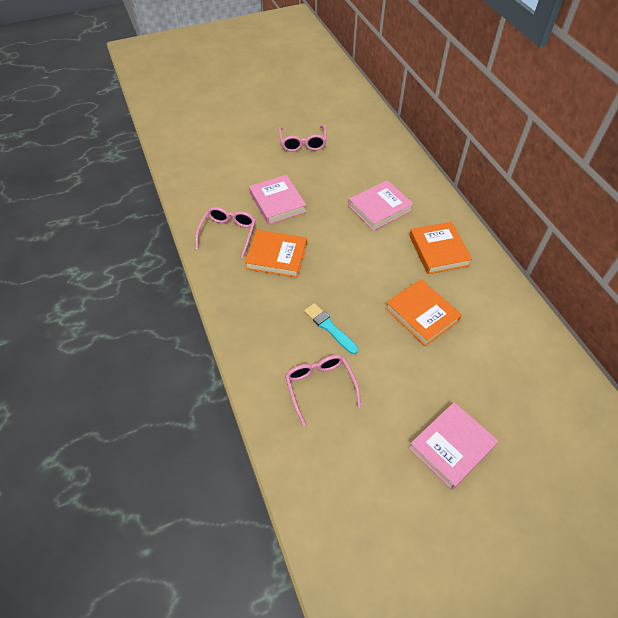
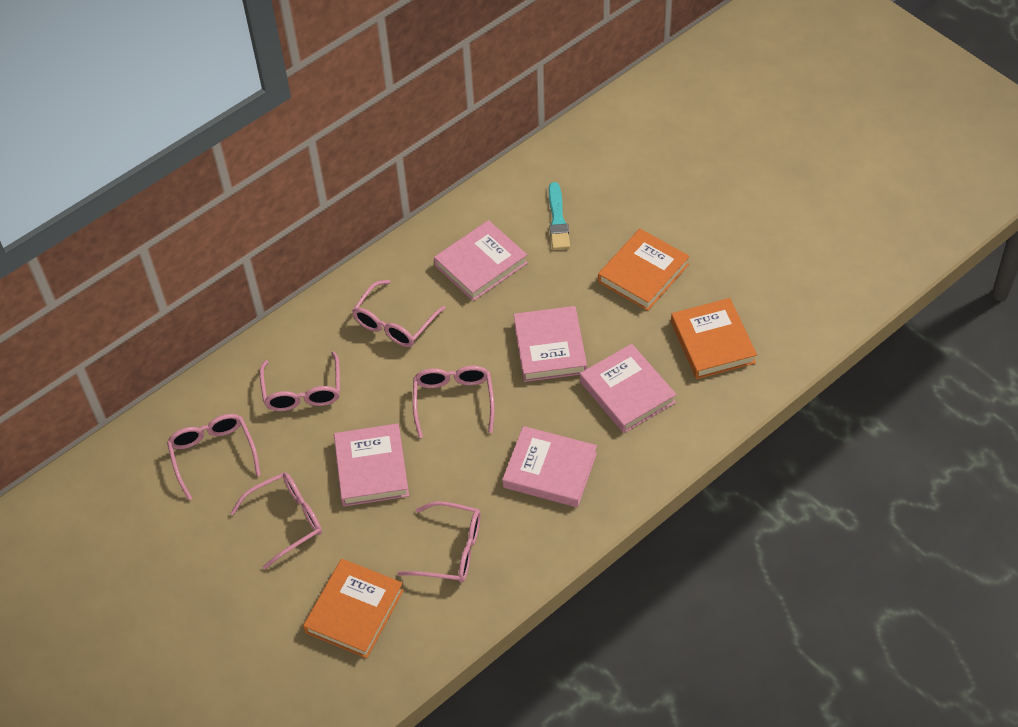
pink book: 3 -> 5
pink glasses: 3 -> 6

